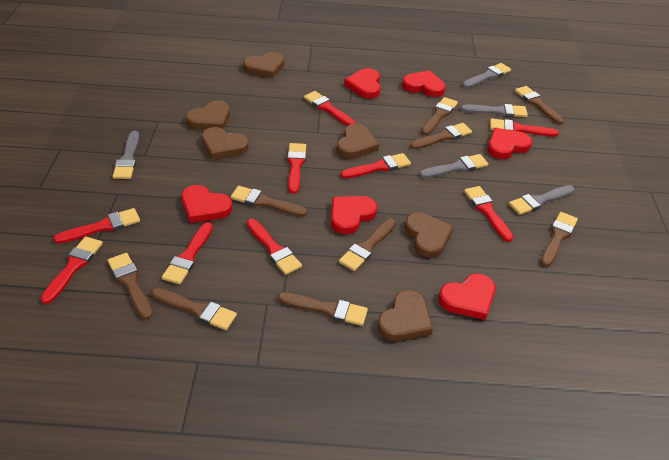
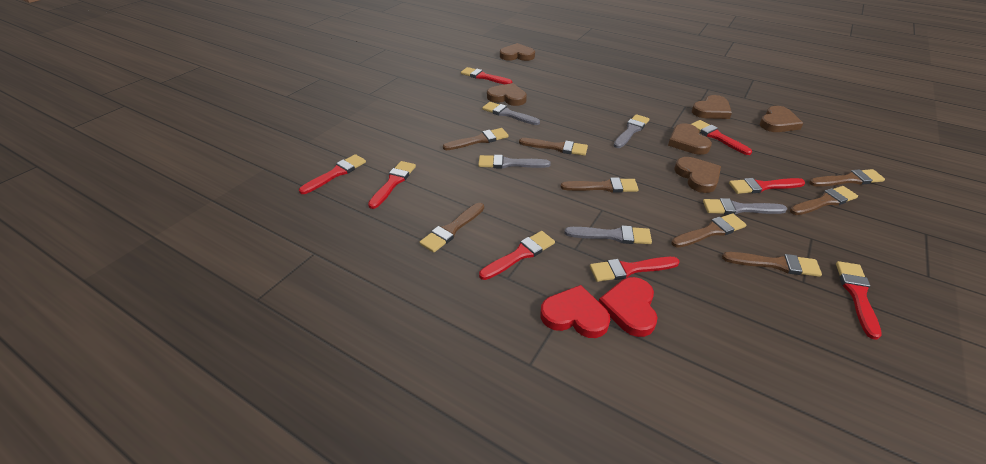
brown brush: 9 -> 8
red brush: 9 -> 8
red heart: 6 -> 2

